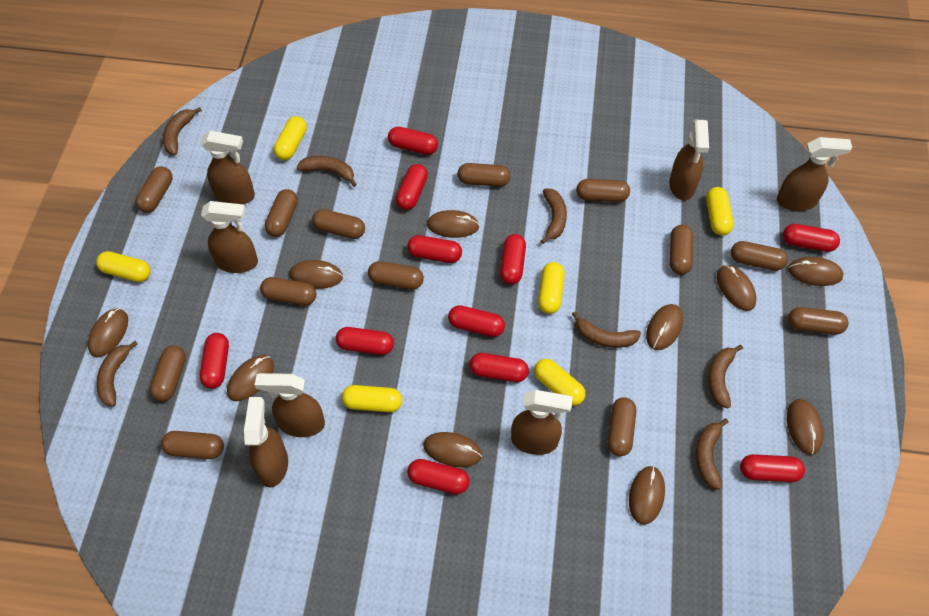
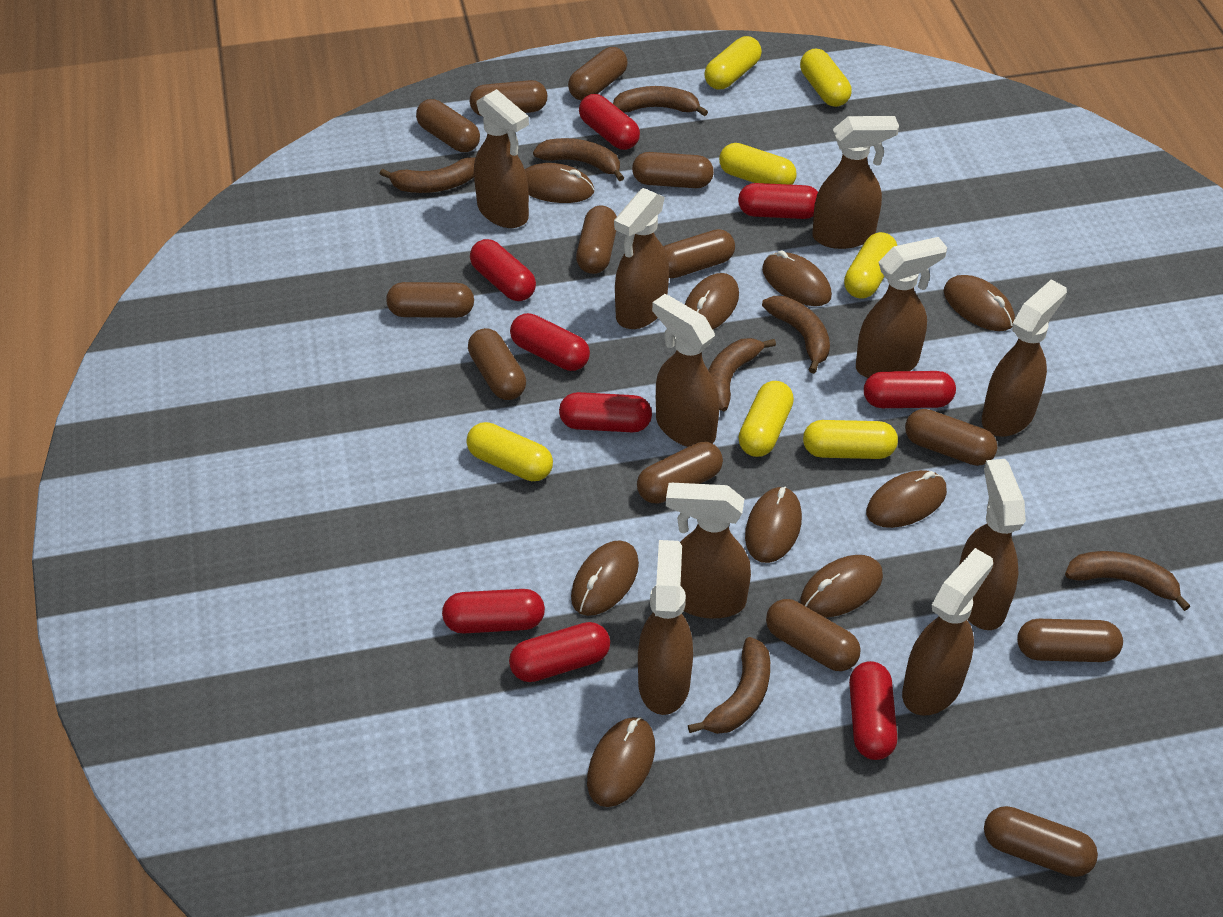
brown mouse: 10 -> 9
brown spray bottle: 7 -> 10
red capsule: 11 -> 9
yellow capsule: 6 -> 7

